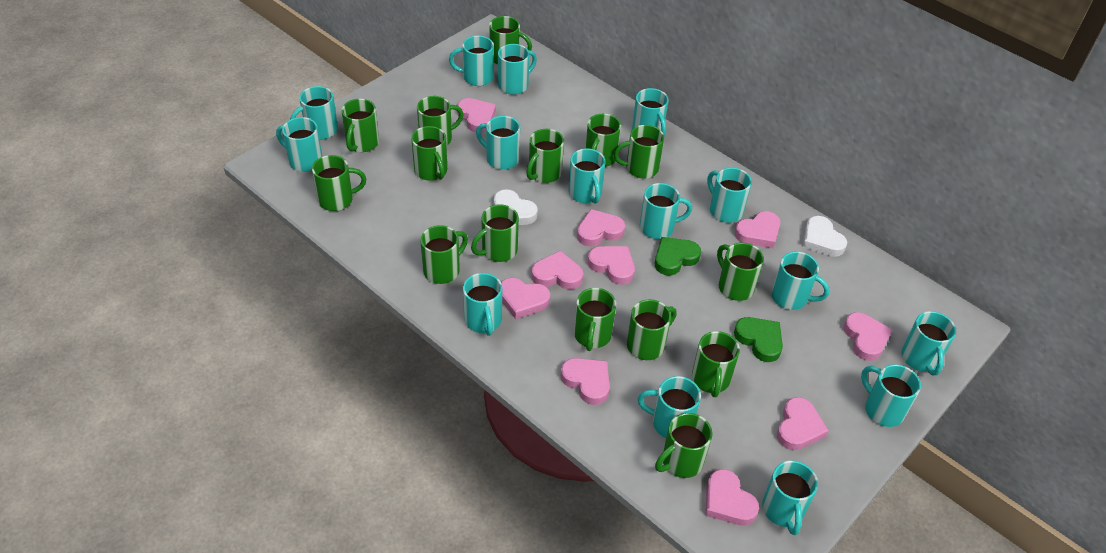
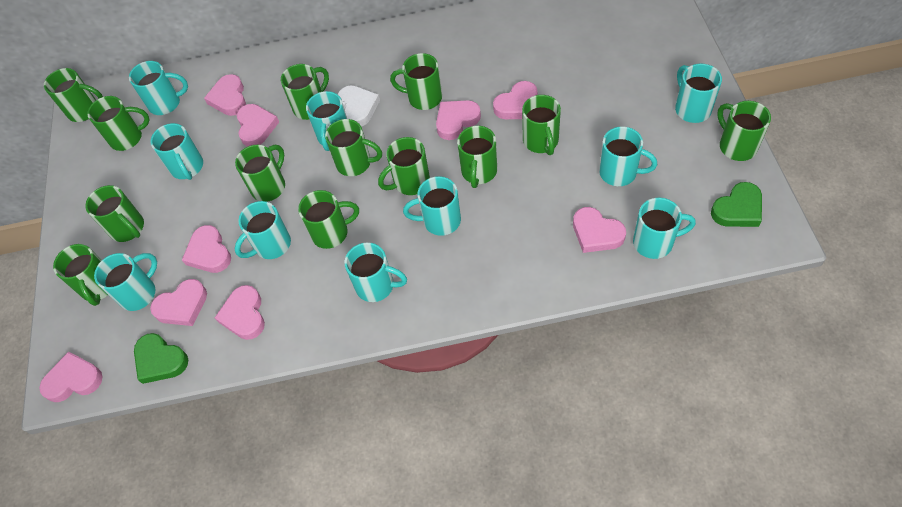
green mug: 15 -> 13
pink heart: 10 -> 9
turquoise mug: 15 -> 10
white heart: 2 -> 1

